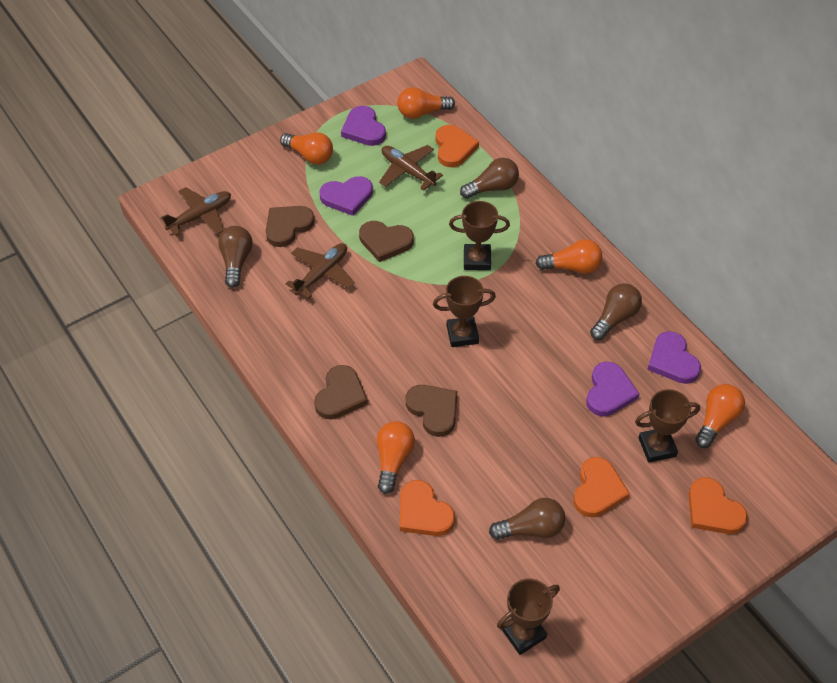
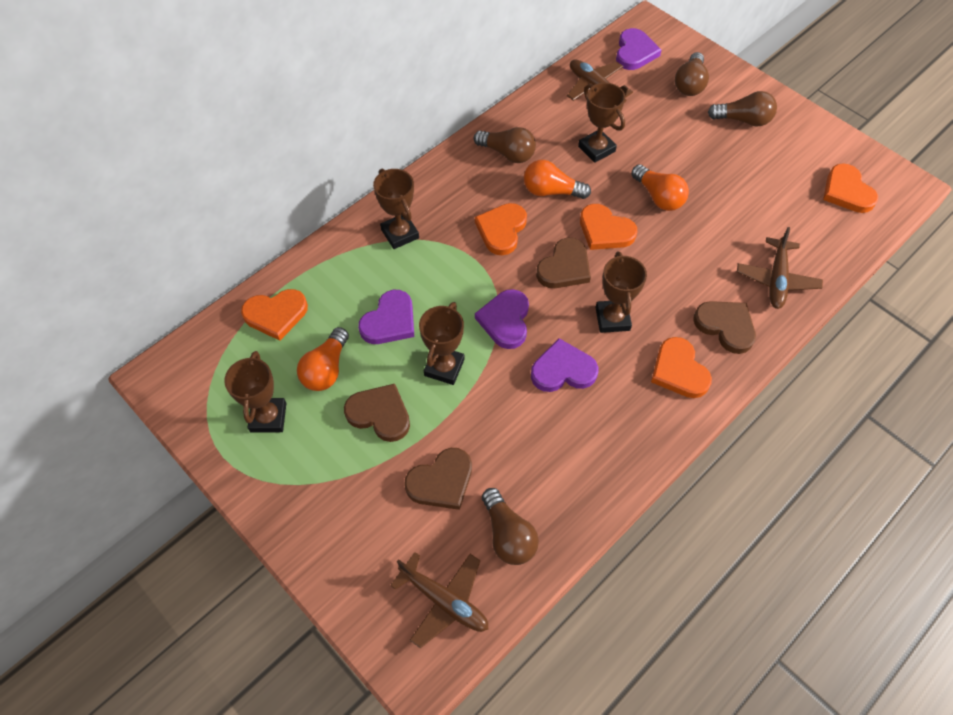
brown trophy: 4 -> 5
orange heart: 4 -> 5
orange light bulb: 5 -> 3

